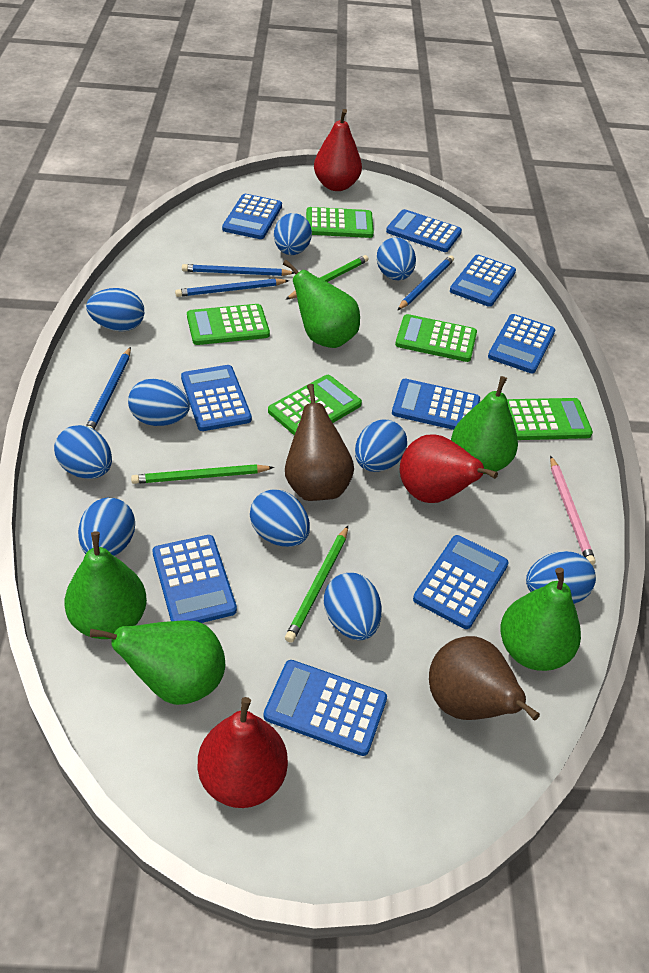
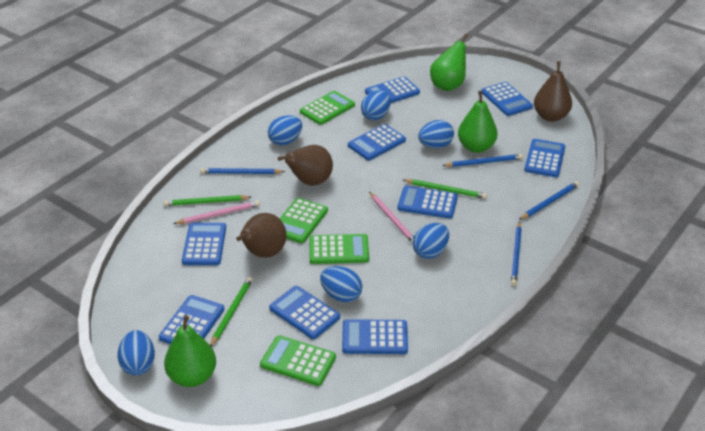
blue egg: 10 -> 6
brown pear: 2 -> 3
green calculator: 5 -> 4
green pear: 5 -> 3
pink pencil: 1 -> 2
red pear: 3 -> 0

